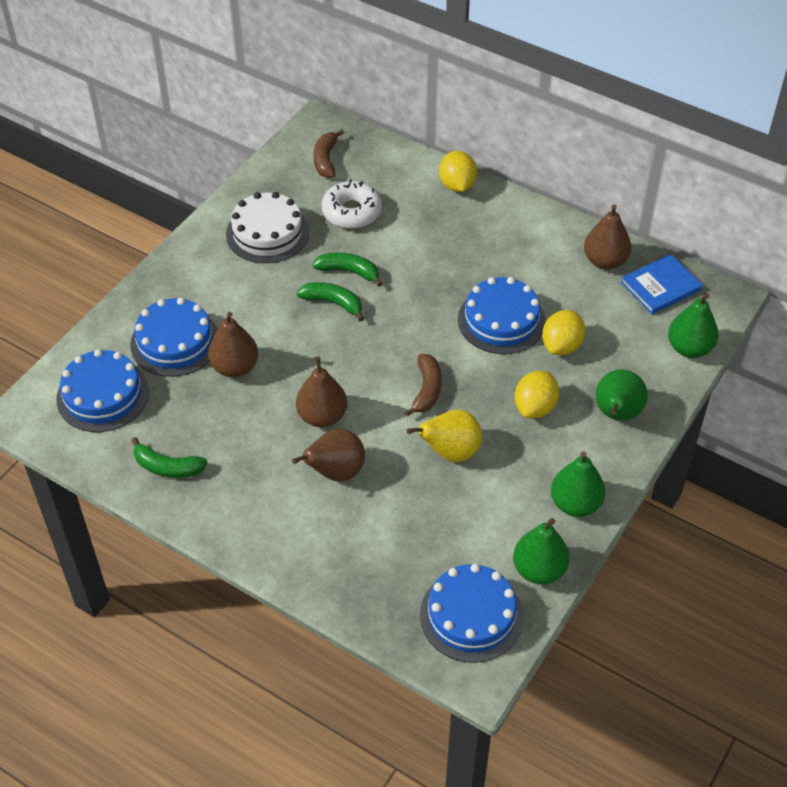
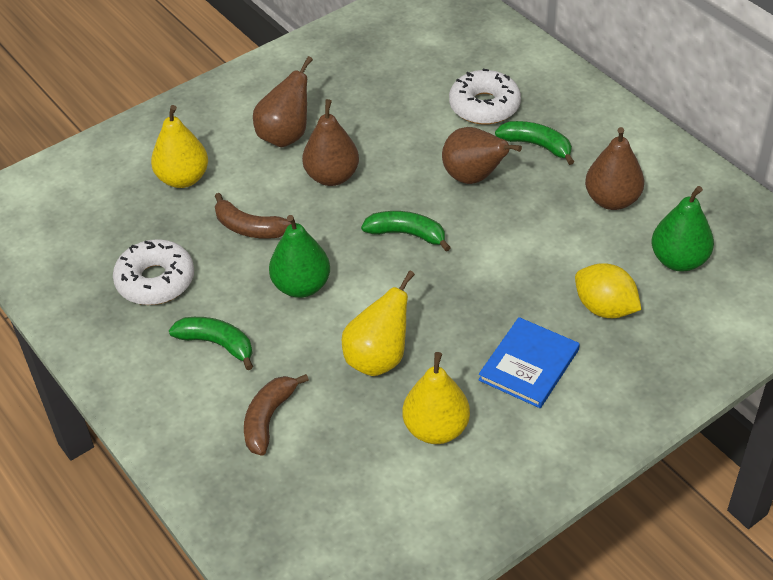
blue cake: 4 -> 0
green pear: 4 -> 2
white cake: 1 -> 0
white donut: 1 -> 2
yellow lemon: 3 -> 1
yellow pear: 1 -> 3

